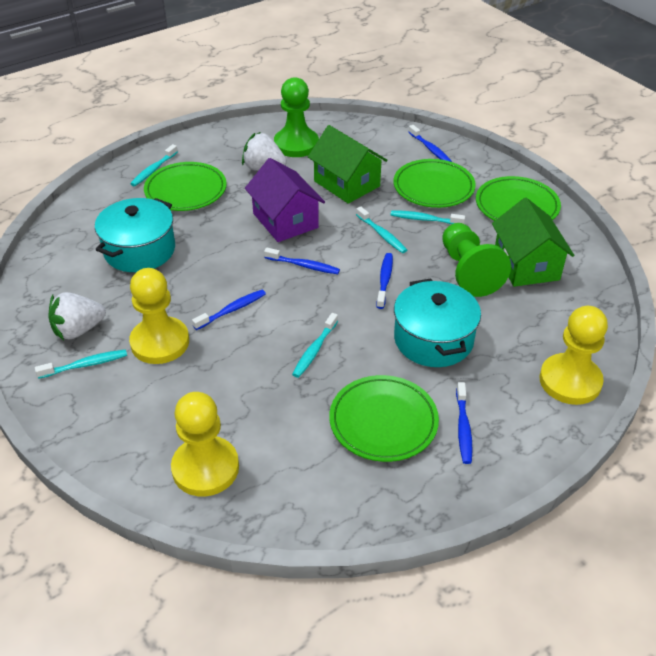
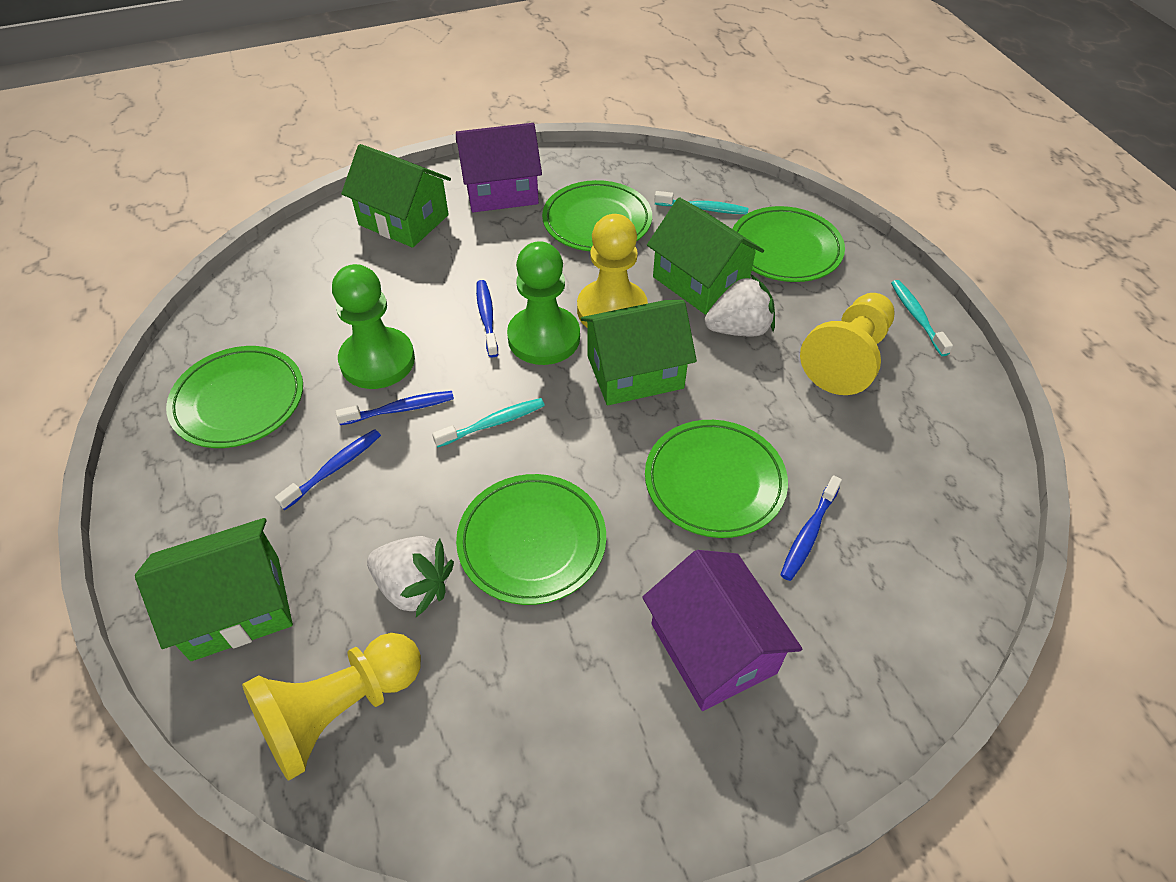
blue toothbrush: 5 -> 4
green house: 2 -> 4
green plate: 4 -> 5
purple house: 1 -> 2
turquoise pot: 2 -> 0
turquoise toothbrush: 5 -> 3

